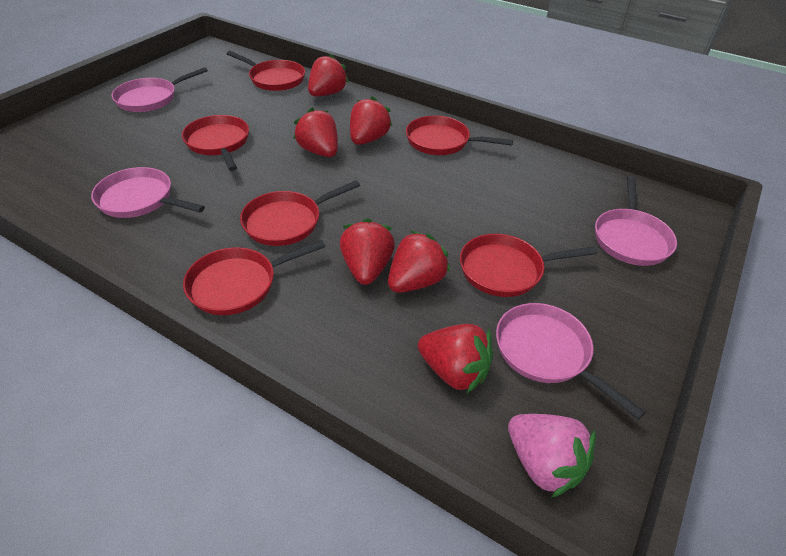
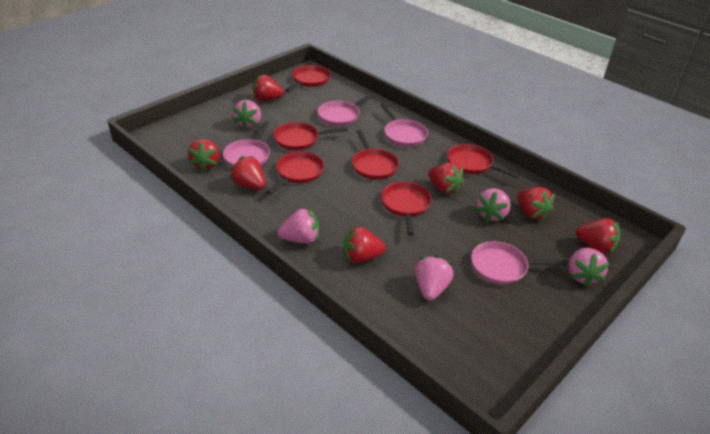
pink strawberry: 1 -> 5
red strawberry: 6 -> 7

